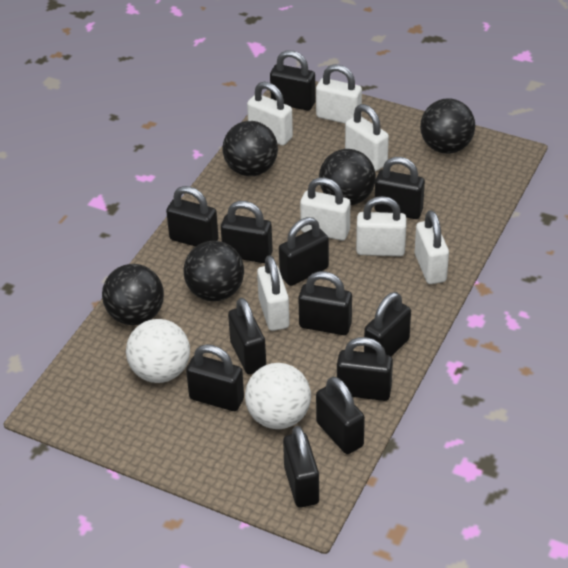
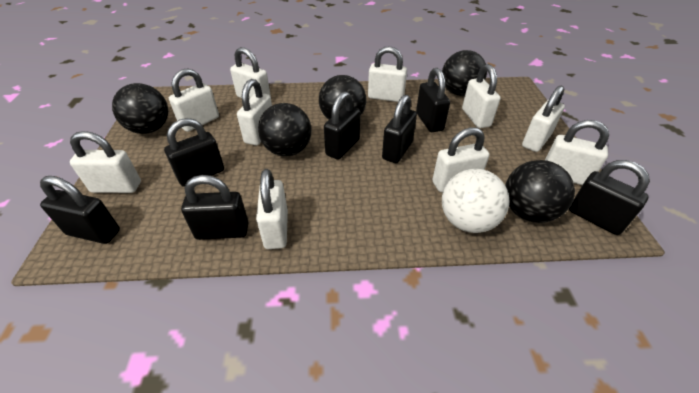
black padlock: 12 -> 7
white ball: 2 -> 1
white padlock: 7 -> 10

